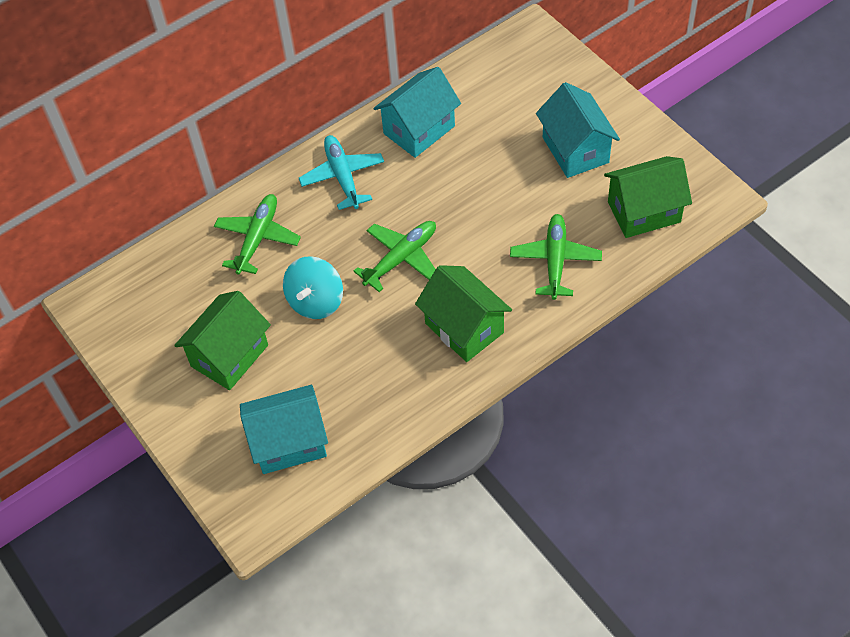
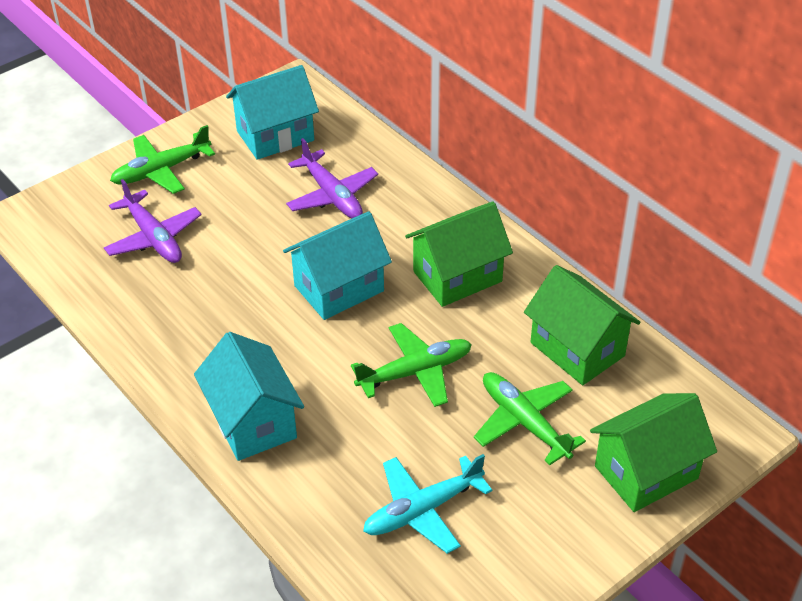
purple plane: 0 -> 2
turquoise spinning top: 1 -> 0

